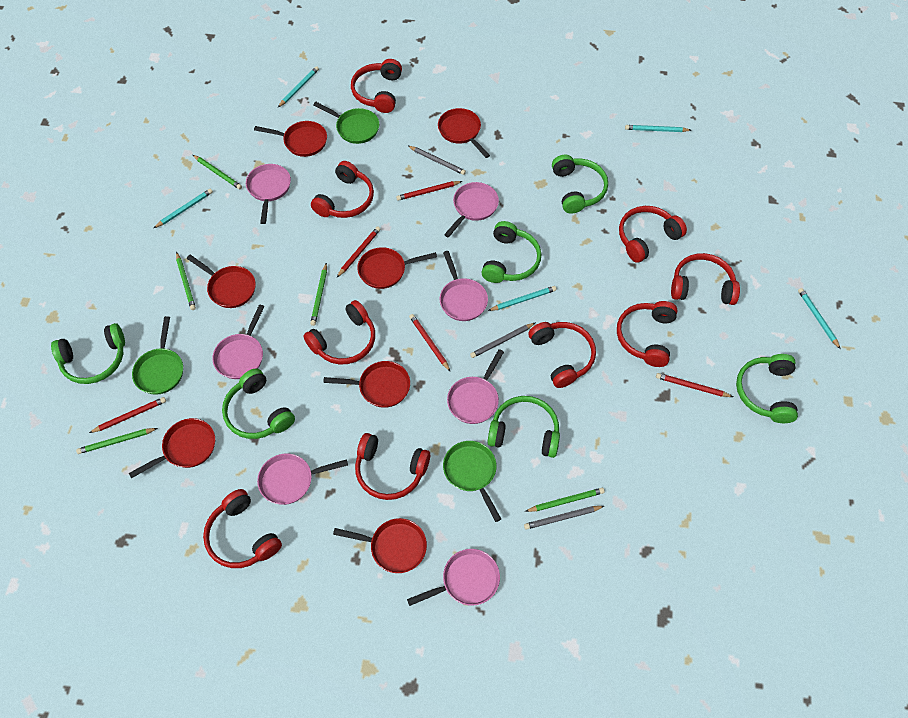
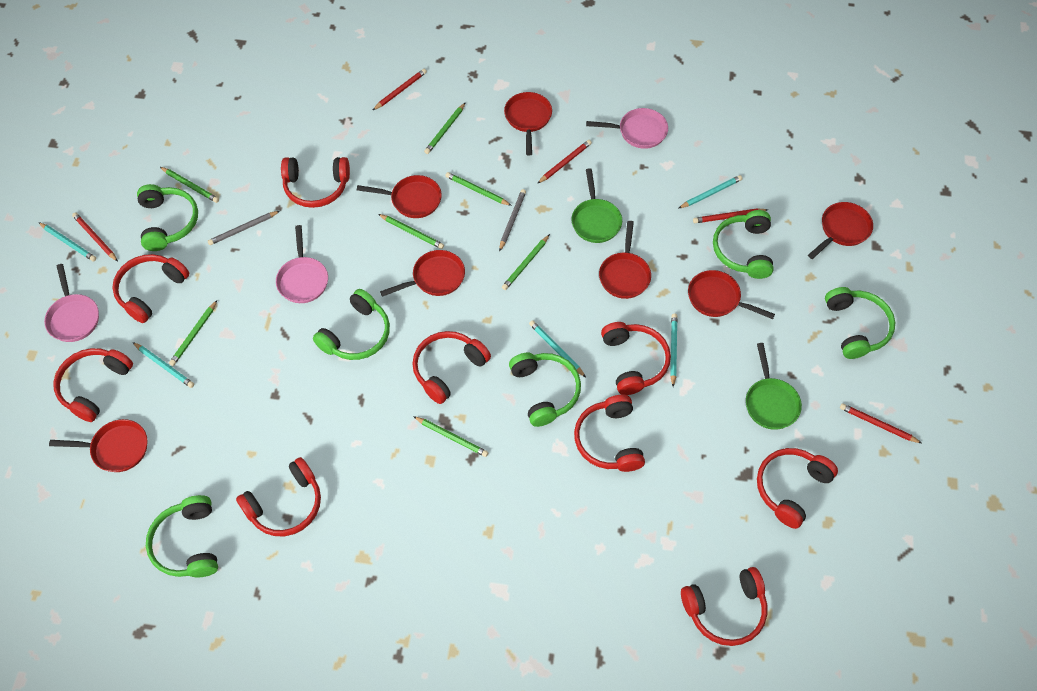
green pan: 3 -> 2
green pencil: 5 -> 7
grey pencil: 3 -> 2
pink pan: 7 -> 3

